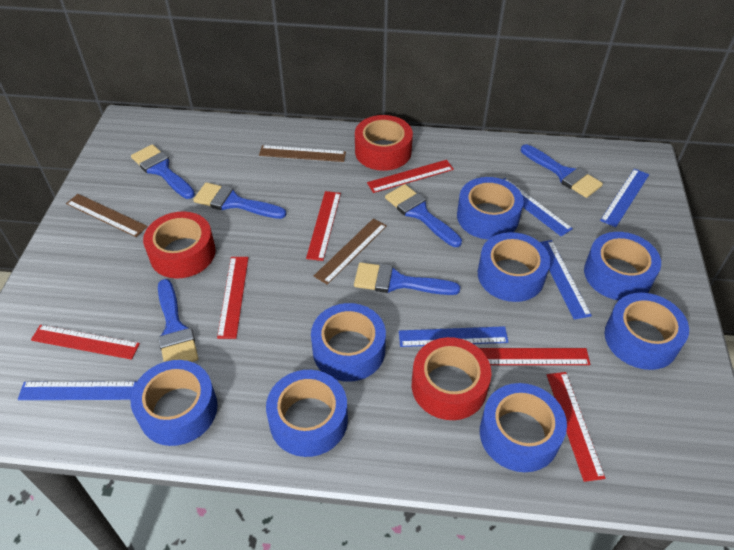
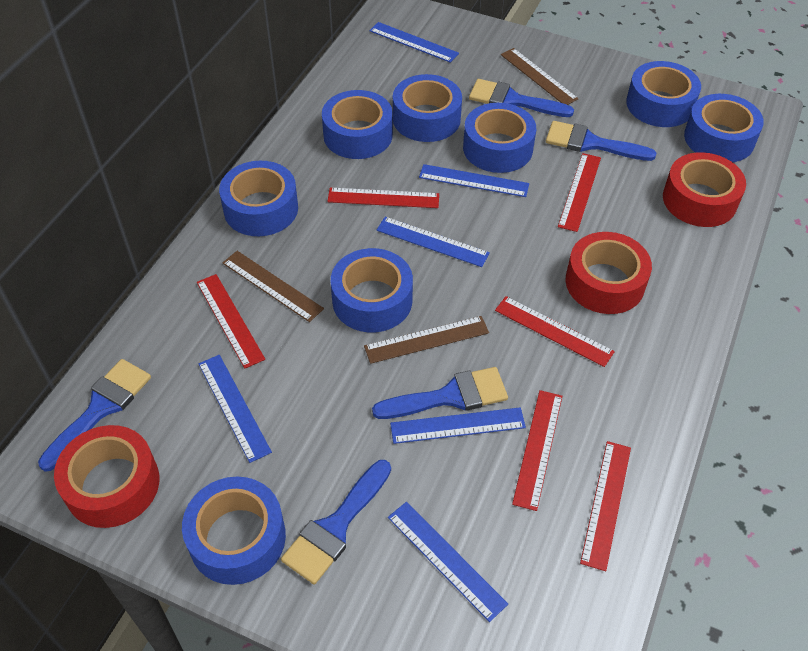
blue brush: 6 -> 5
blue ruler: 5 -> 6

